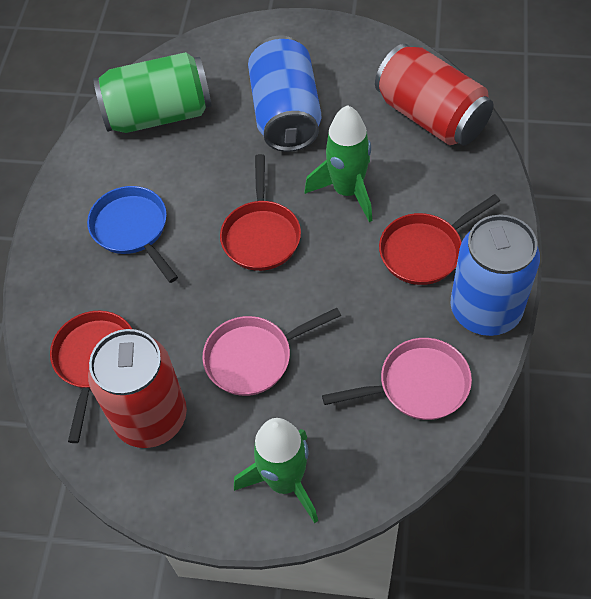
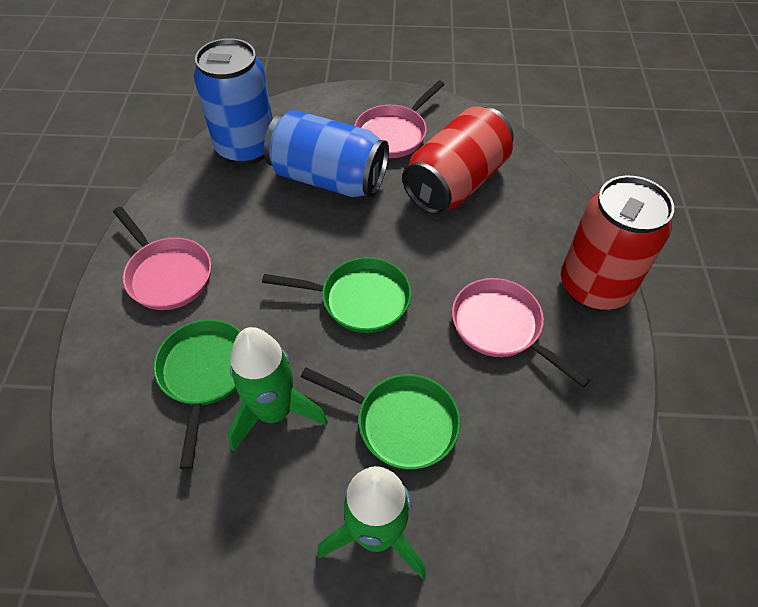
blue pan: 1 -> 0
green can: 1 -> 0
green pan: 0 -> 3
pink pan: 2 -> 3
red pan: 3 -> 0

